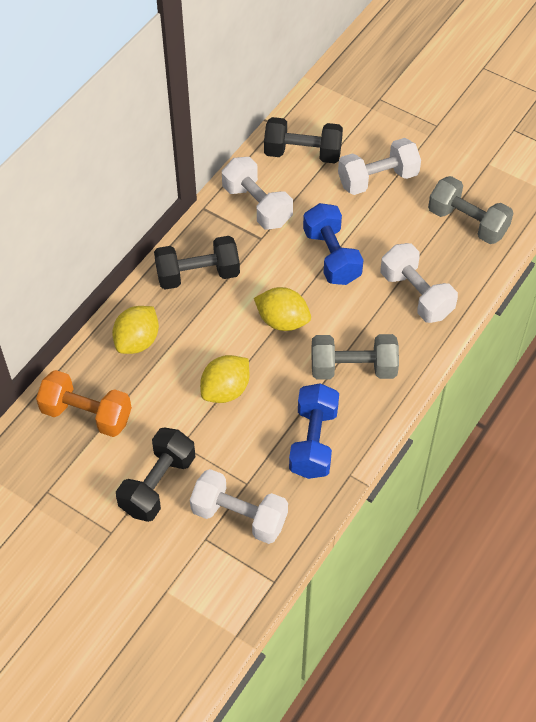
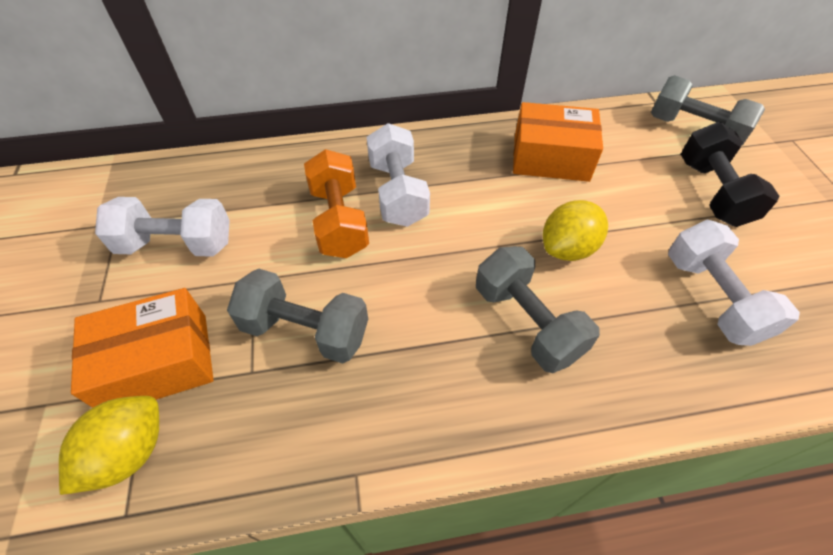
black dumbbell: 3 -> 1
blue dumbbell: 2 -> 0
grey dumbbell: 2 -> 3
orange box: 0 -> 2
white dumbbell: 4 -> 3
yellow lemon: 3 -> 2

